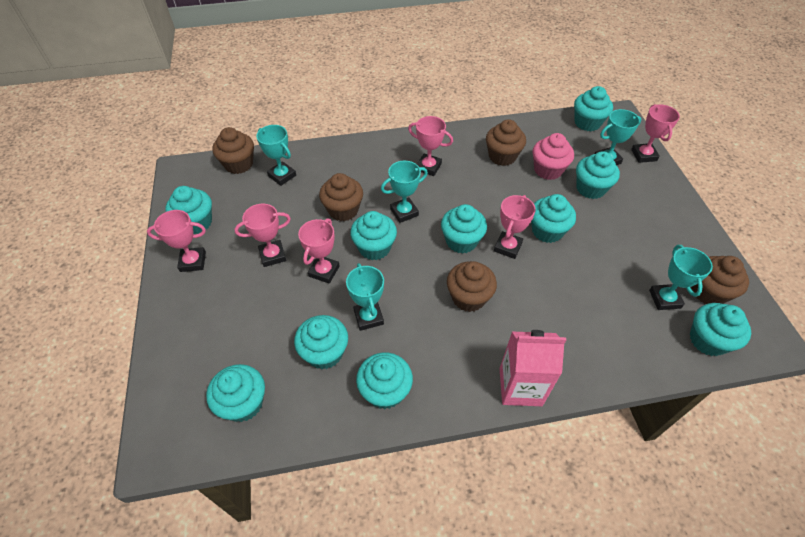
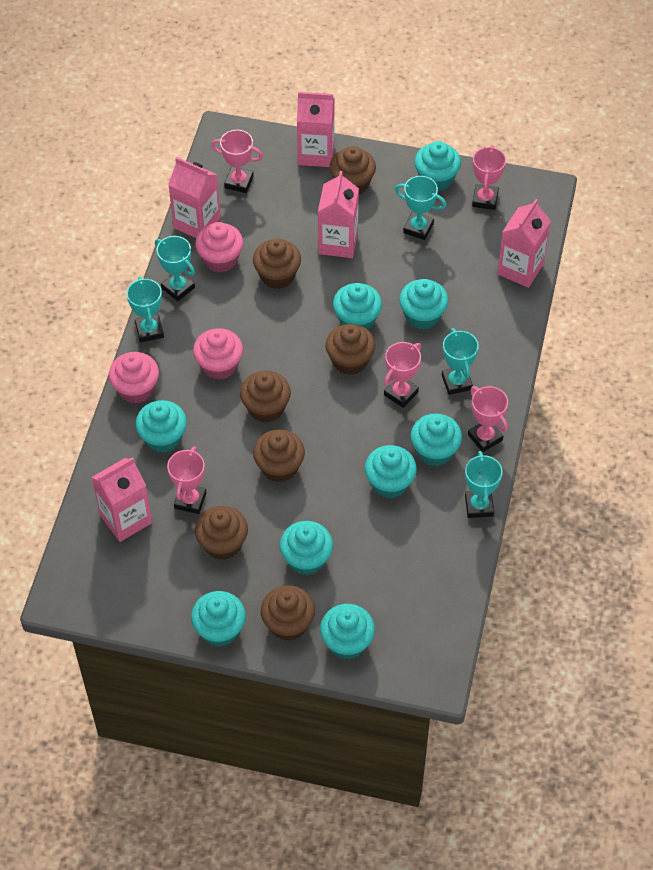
brown cupcake: 5 -> 7
pink carton: 1 -> 5
pink cupcake: 1 -> 3
pink trophy: 6 -> 5
turquoise cupcake: 10 -> 9

